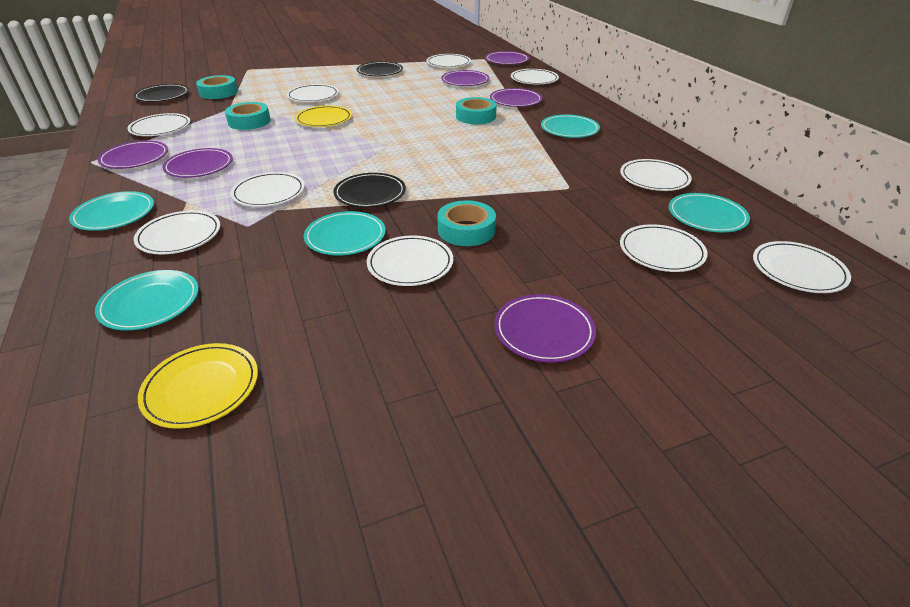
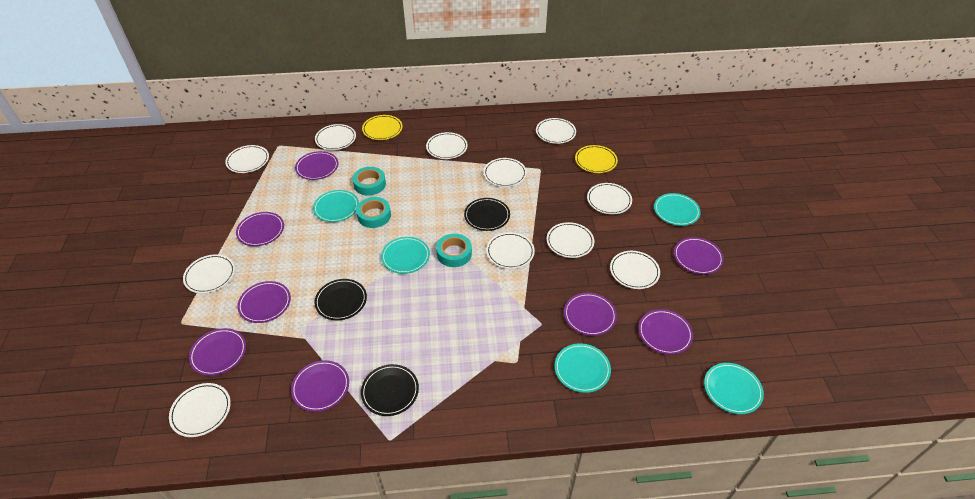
purple plate: 6 -> 8
turquoise tape: 4 -> 3
white plate: 10 -> 11

